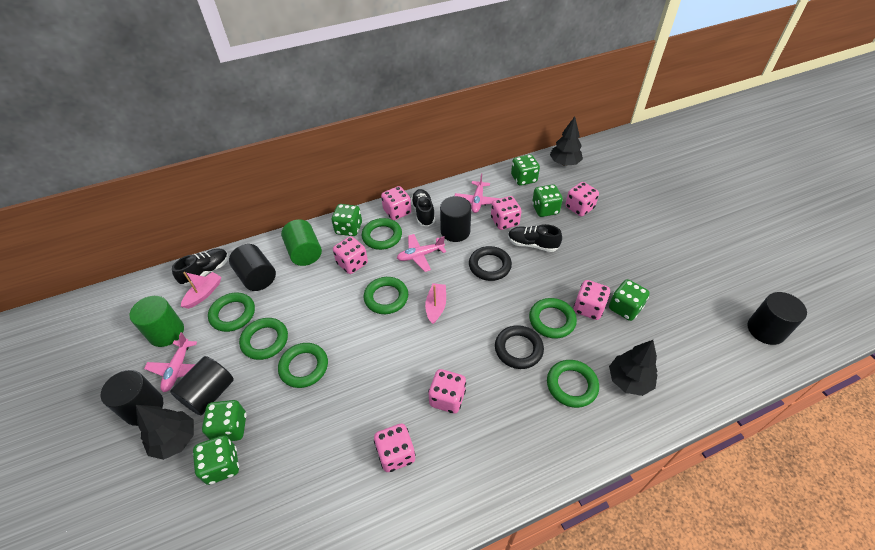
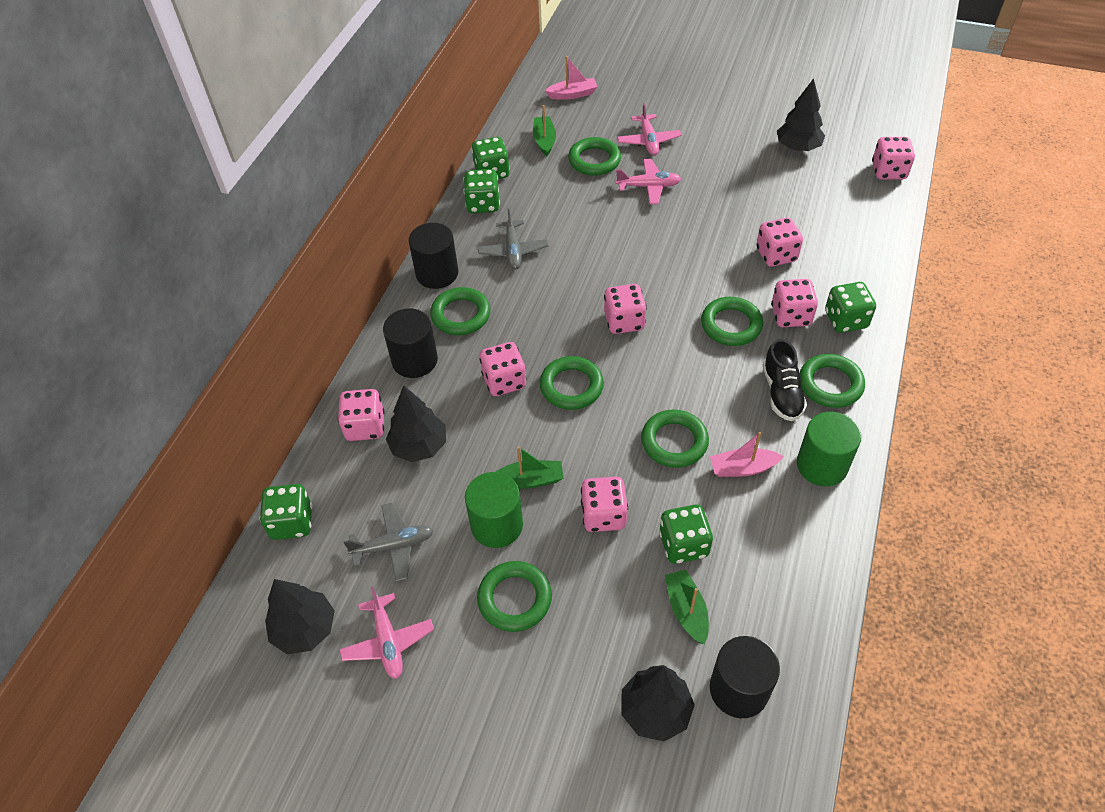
black cylinder: 5 -> 3
black ring: 2 -> 0
black shoe: 3 -> 1
black tree: 3 -> 4
green boat: 0 -> 3
green dice: 6 -> 5
grey plane: 0 -> 2

